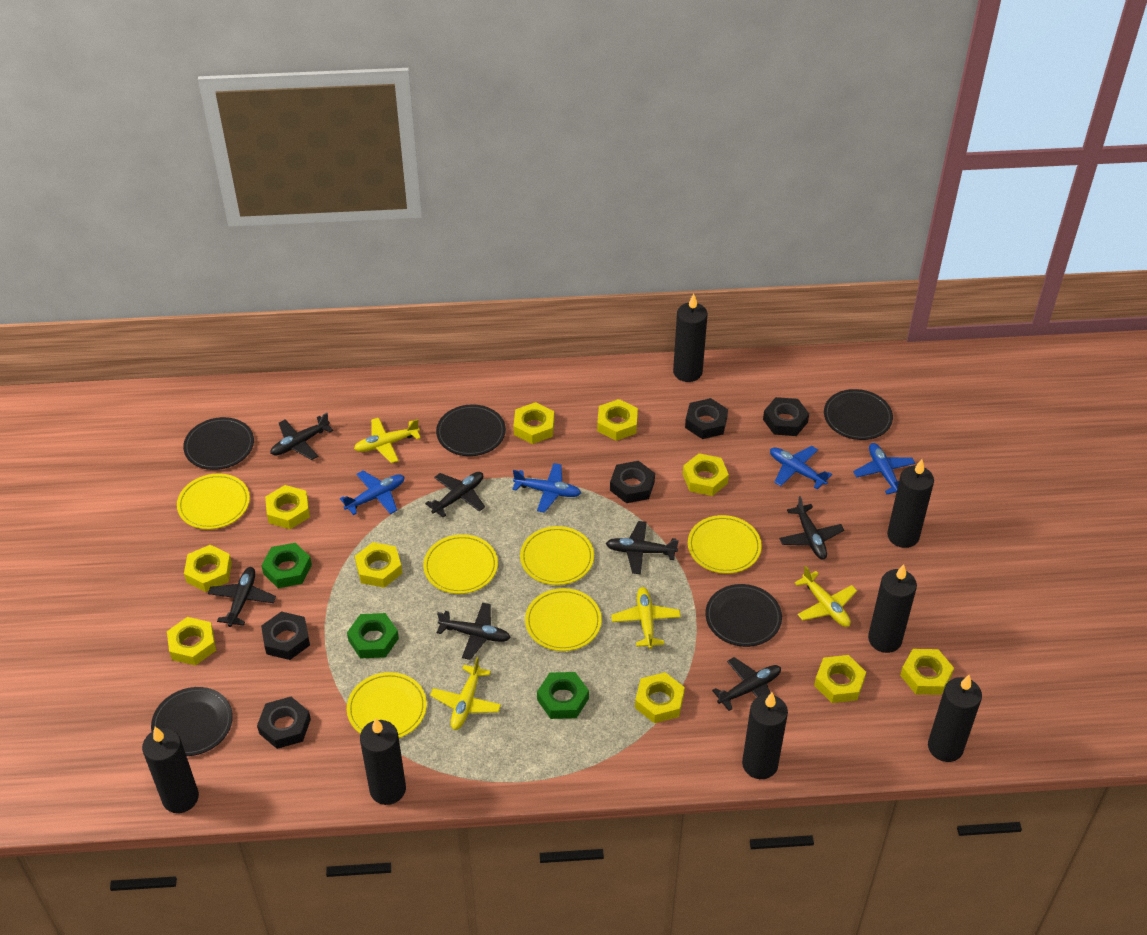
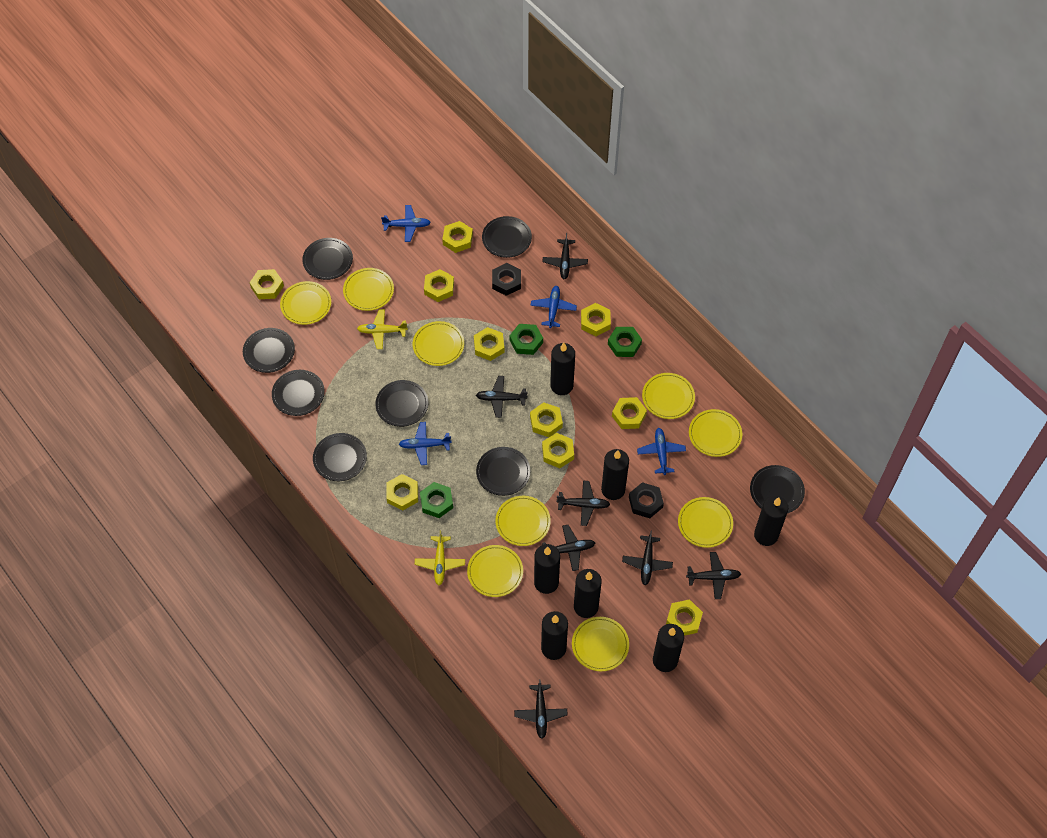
black nut: 5 -> 2
black plate: 5 -> 8
yellow plane: 4 -> 2
yellow plate: 6 -> 9

